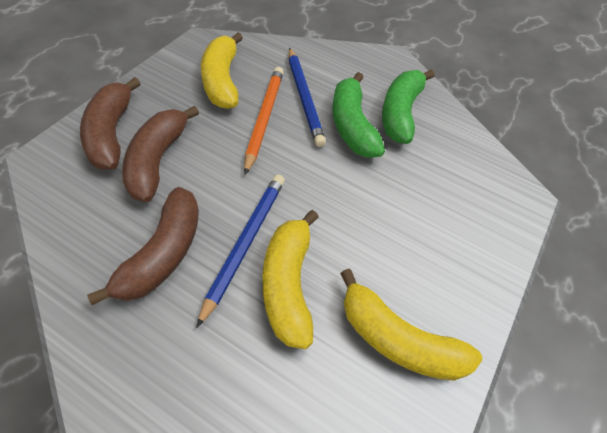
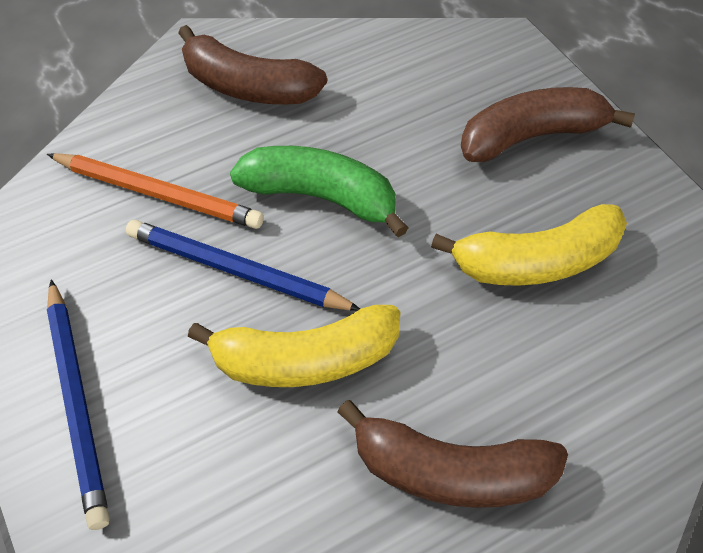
green banana: 2 -> 1
yellow banana: 3 -> 2

